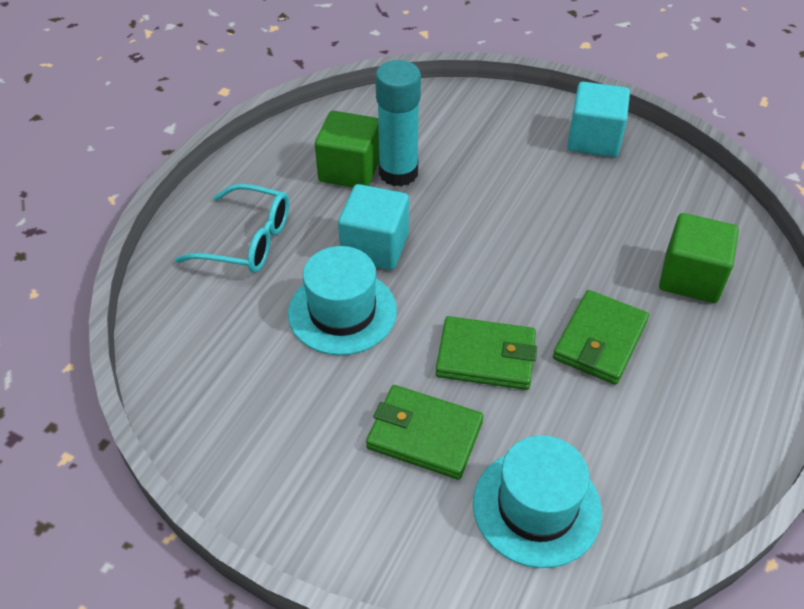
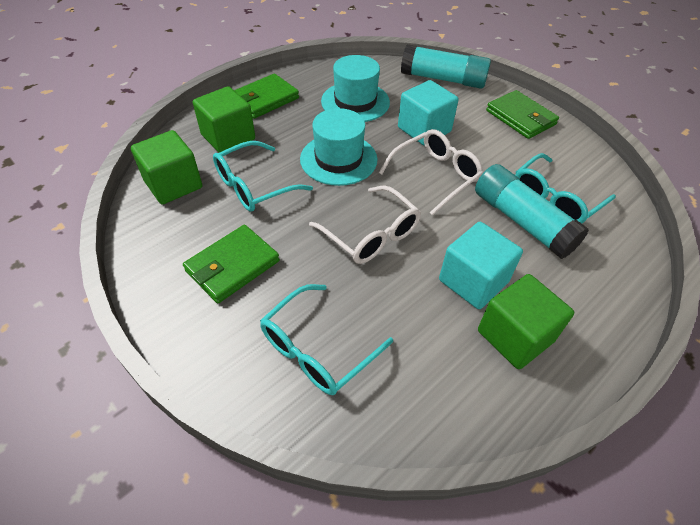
green cube: 2 -> 3
turquoise glasses: 1 -> 3
turquoise glue stick: 1 -> 2
white glasses: 0 -> 2

